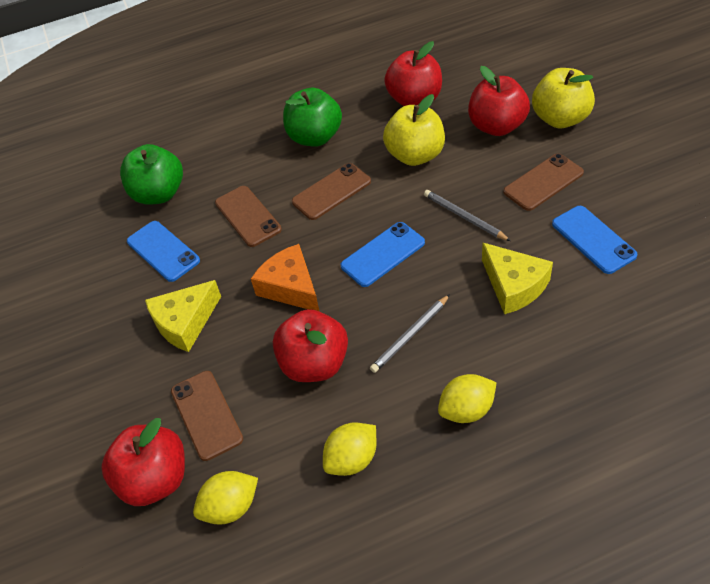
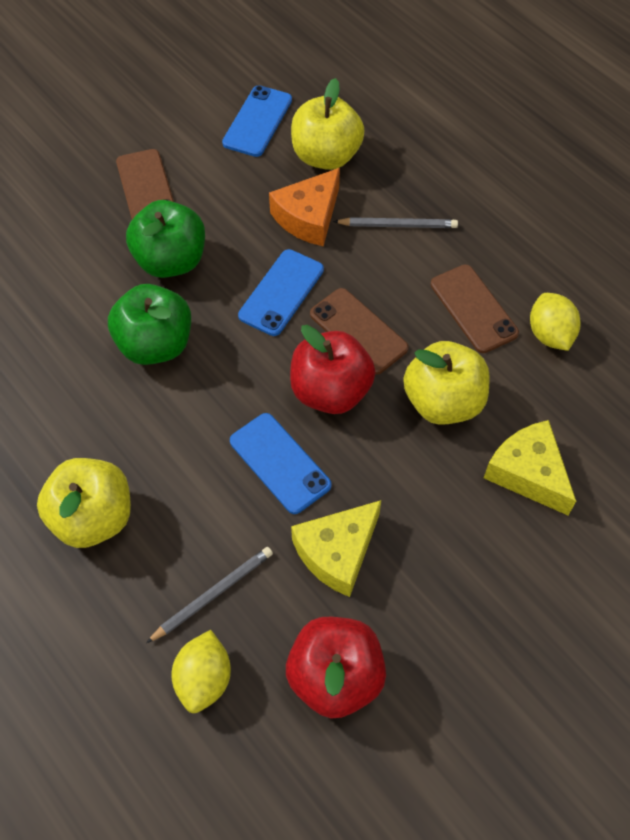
brown phone: 4 -> 3
red apple: 4 -> 2
yellow apple: 2 -> 3
yellow lemon: 3 -> 2

